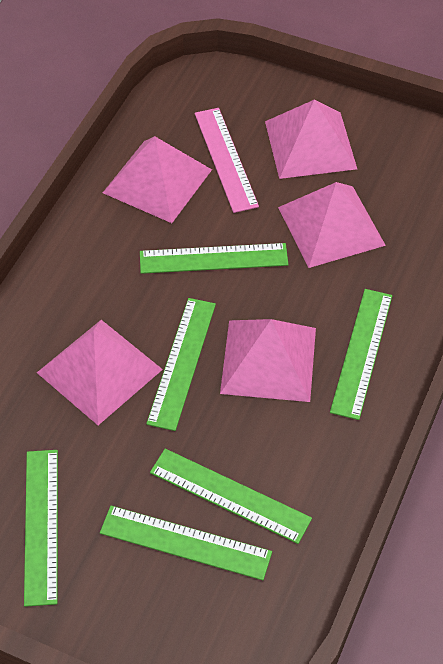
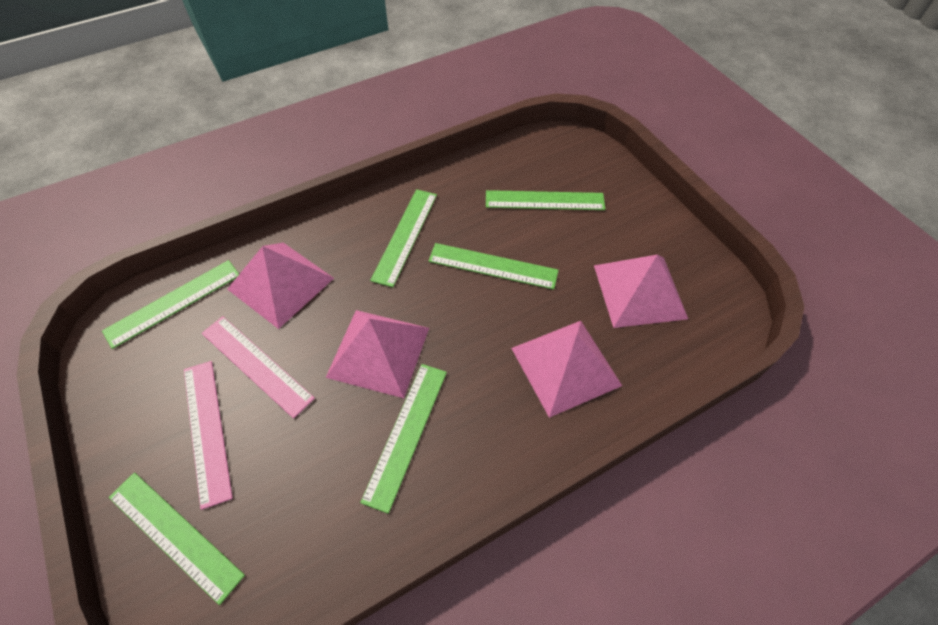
pink pyramid: 5 -> 4
pink ruler: 1 -> 2

